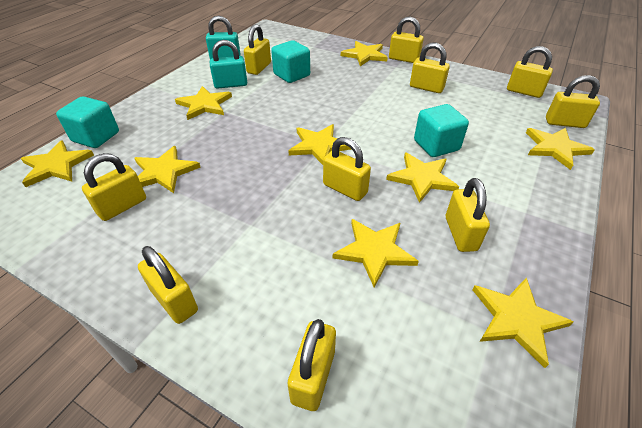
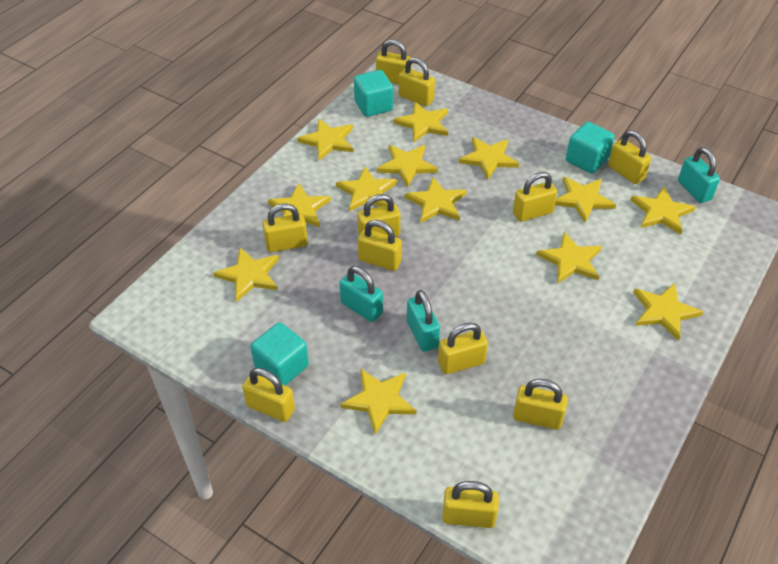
turquoise padlock: 2 -> 3
yellow padlock: 10 -> 11
yellow star: 9 -> 13

